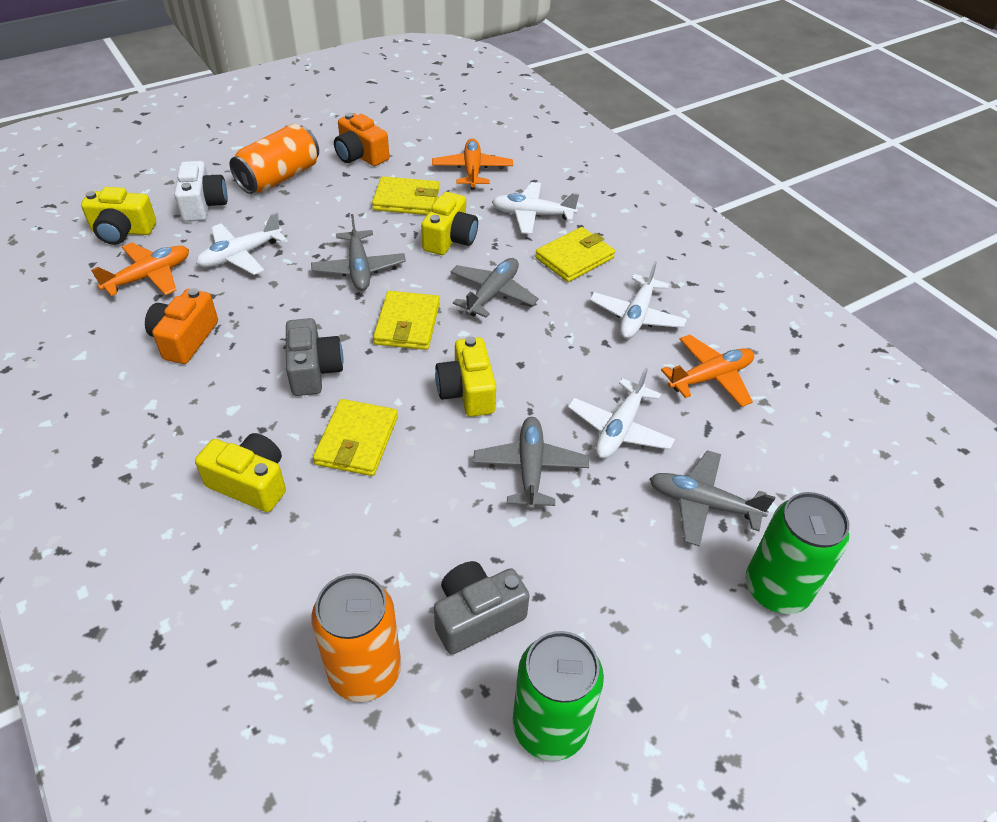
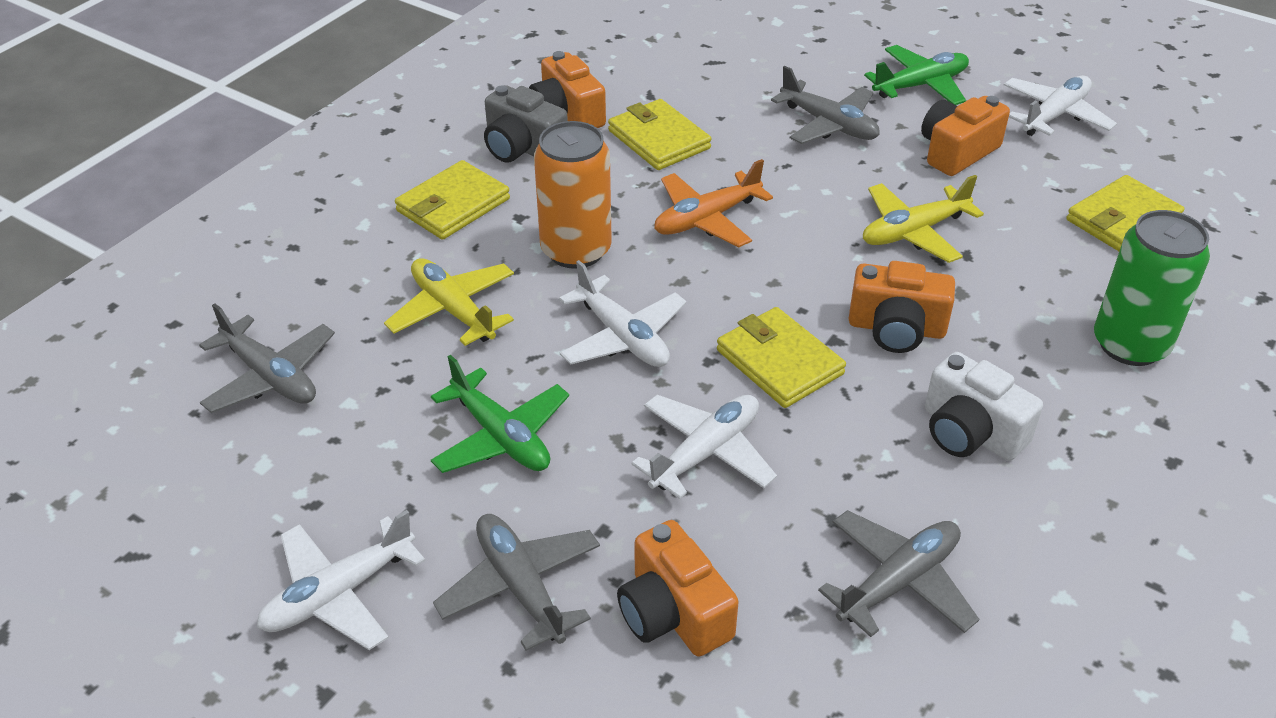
green can: 2 -> 1
green plane: 0 -> 2
grey camera: 2 -> 1
orange camera: 2 -> 4
orange can: 2 -> 1
orange plane: 3 -> 1
yellow camera: 4 -> 0
yellow plane: 0 -> 2

